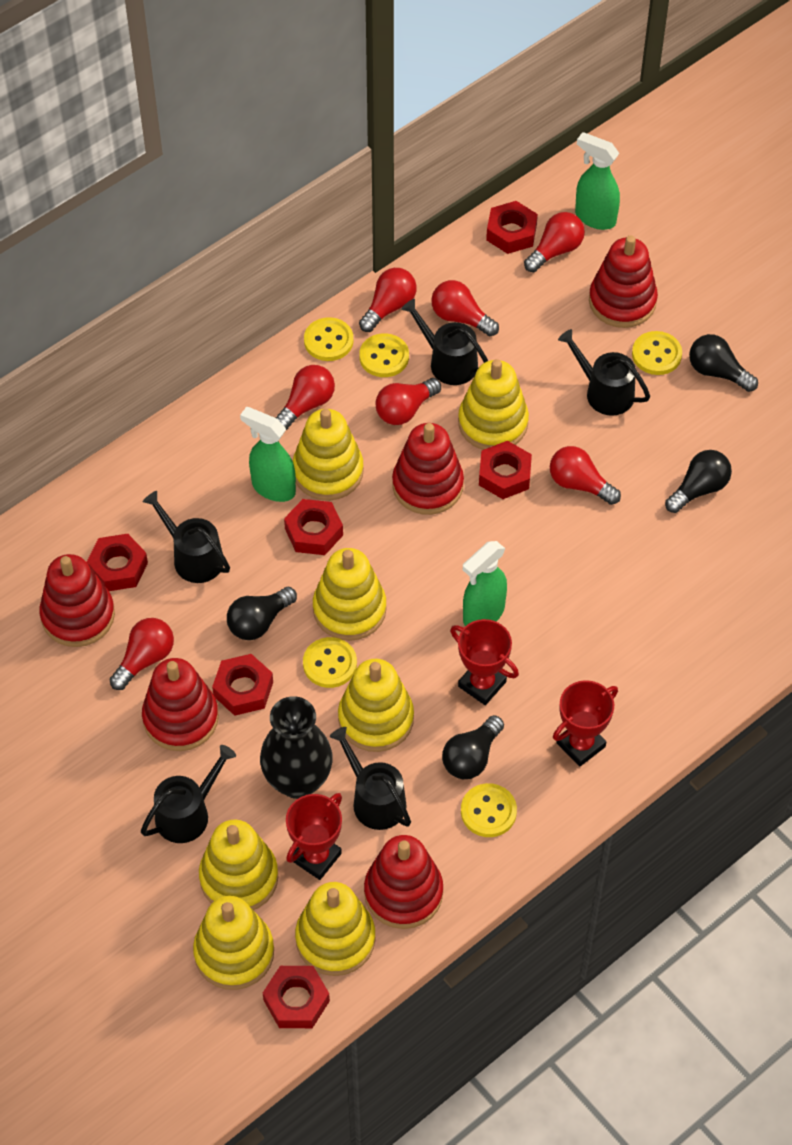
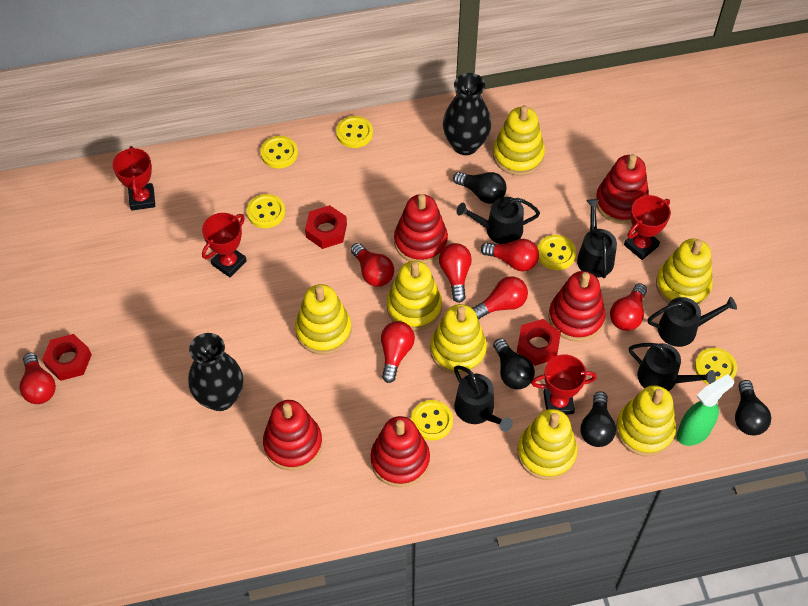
black vase: 1 -> 2
green spray bottle: 3 -> 1
red nut: 6 -> 3
red trophy: 3 -> 4
yellow button: 5 -> 6

